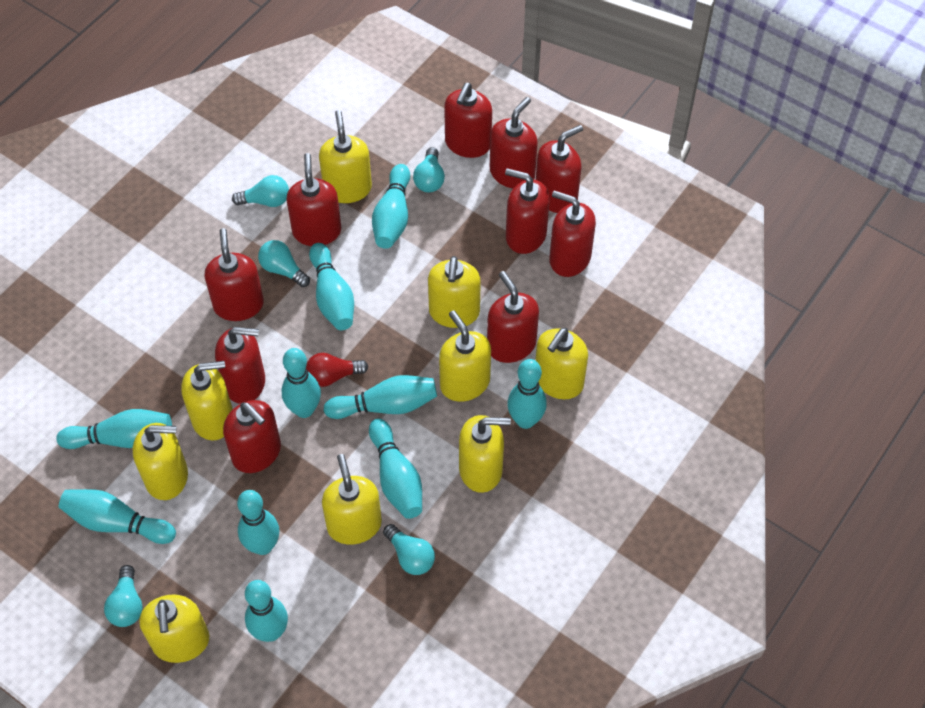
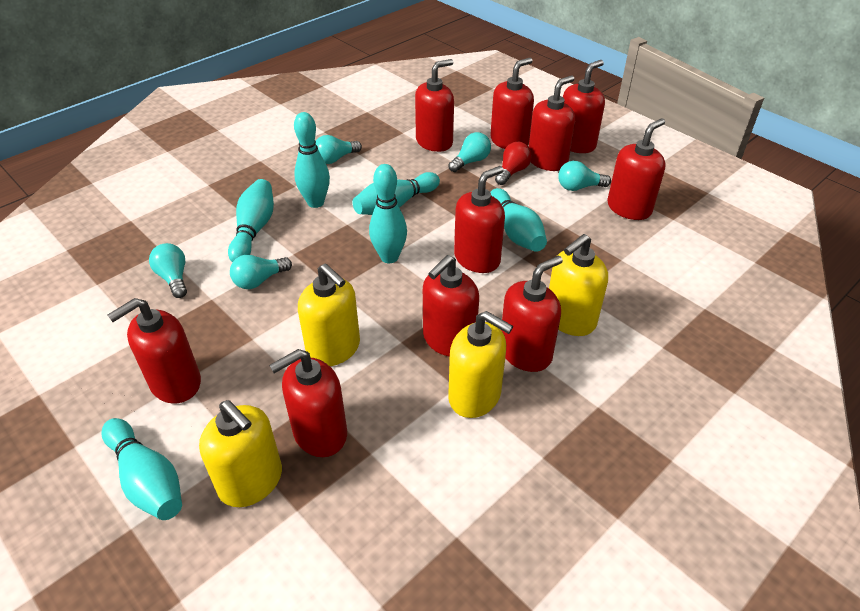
turquoise bowling pin: 10 -> 6
yellow soap dispenser: 9 -> 4

